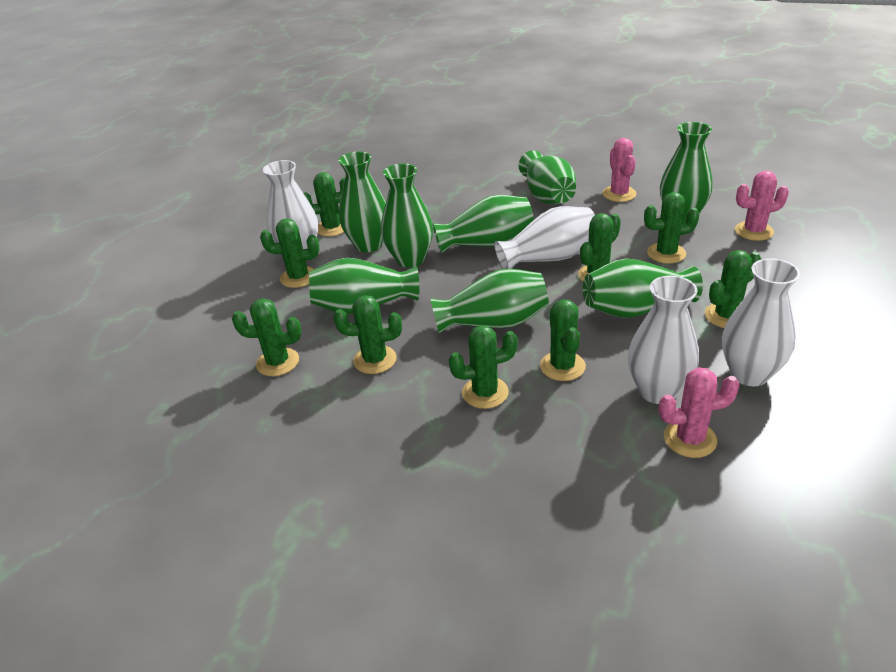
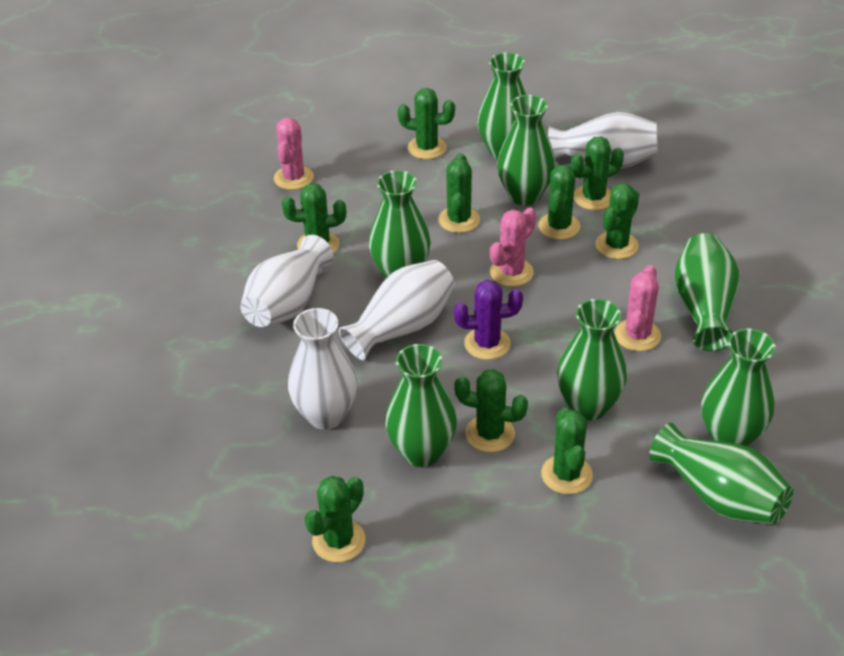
purple cactus: 0 -> 1

